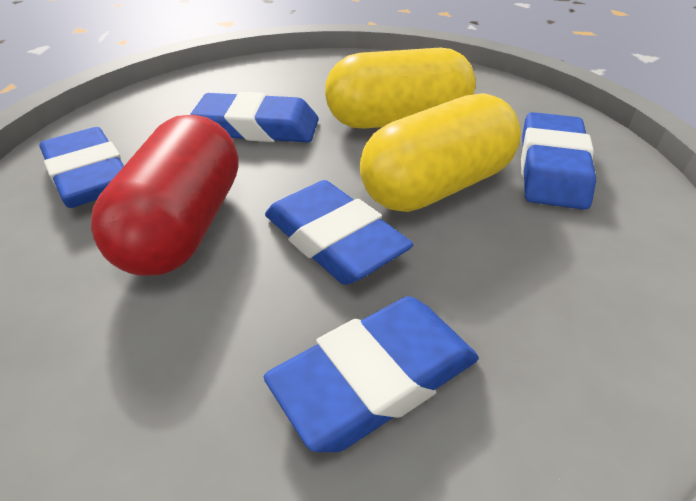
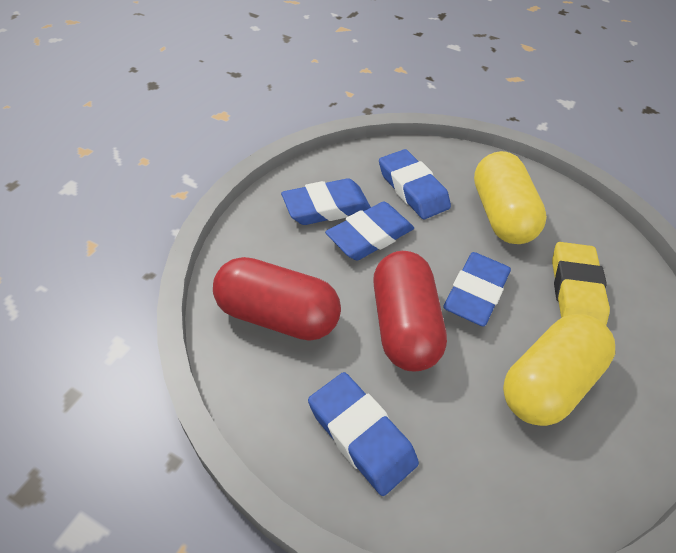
red capsule: 1 -> 2
yellow eraser: 0 -> 1

